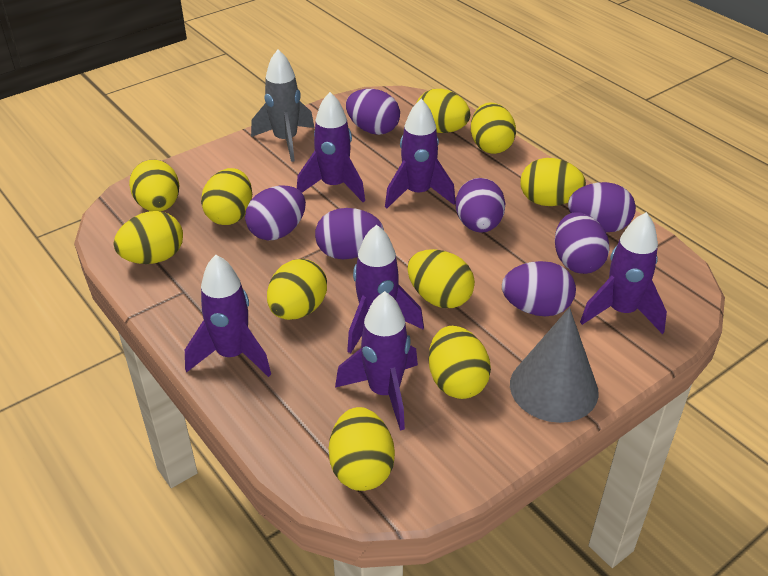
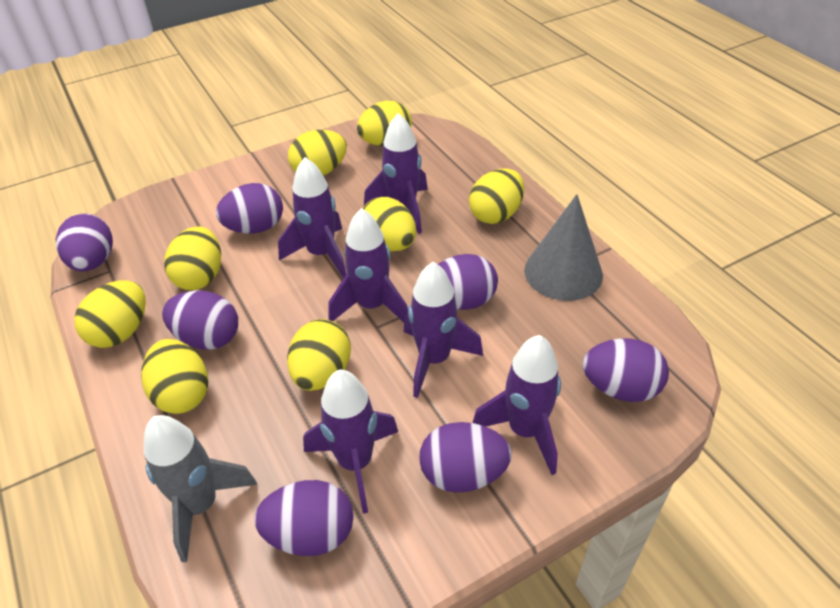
yellow egg: 10 -> 8

